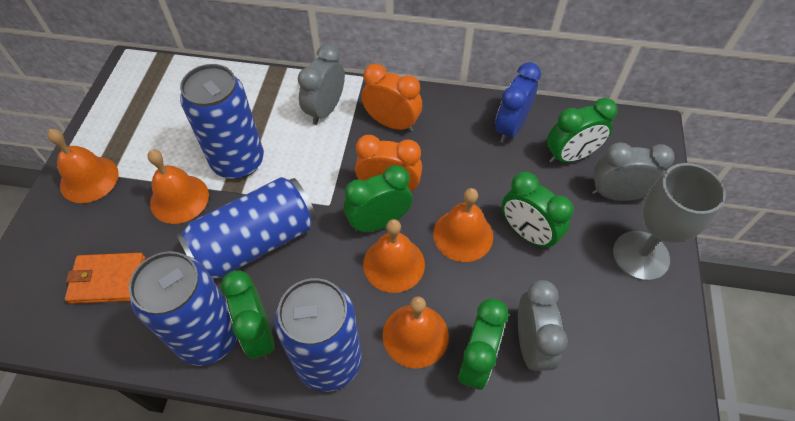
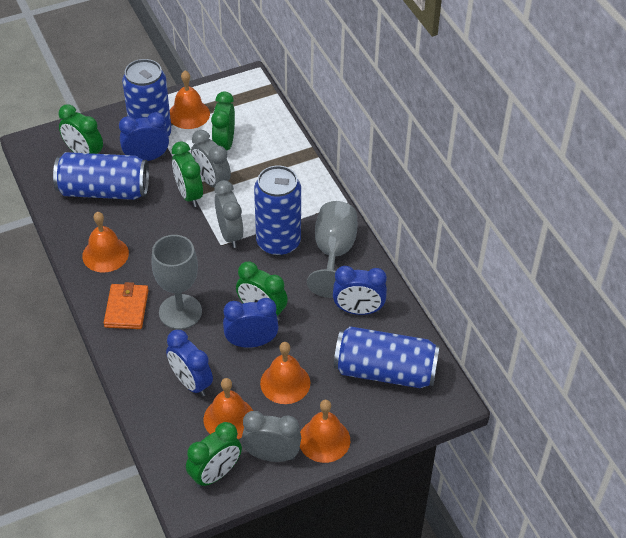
blue clock: 1 -> 4
grey goblet: 1 -> 2
orange clock: 2 -> 0

